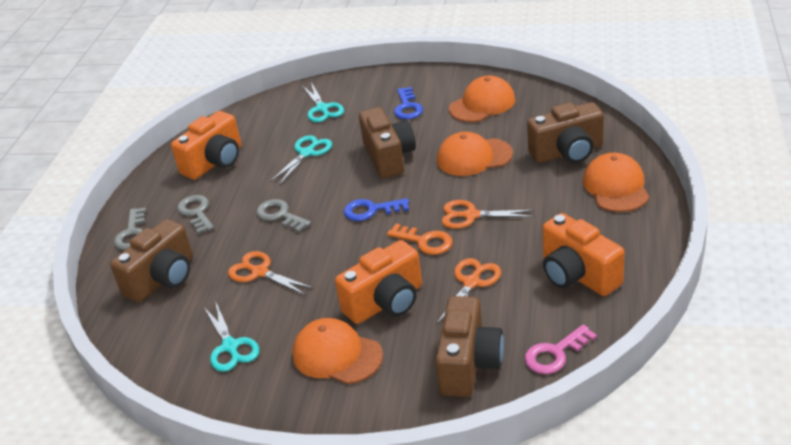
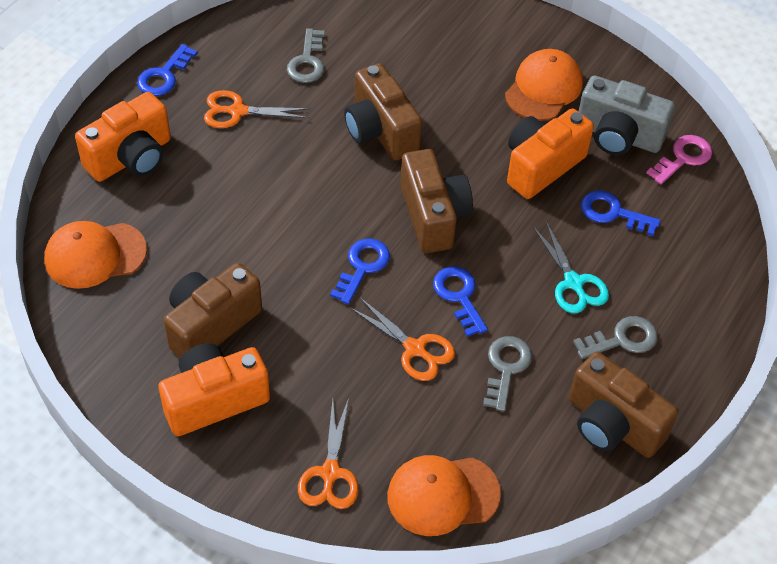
blue key: 2 -> 4
grey camera: 0 -> 1
orange cap: 4 -> 3
orange key: 1 -> 0
turquoise scissors: 3 -> 1

